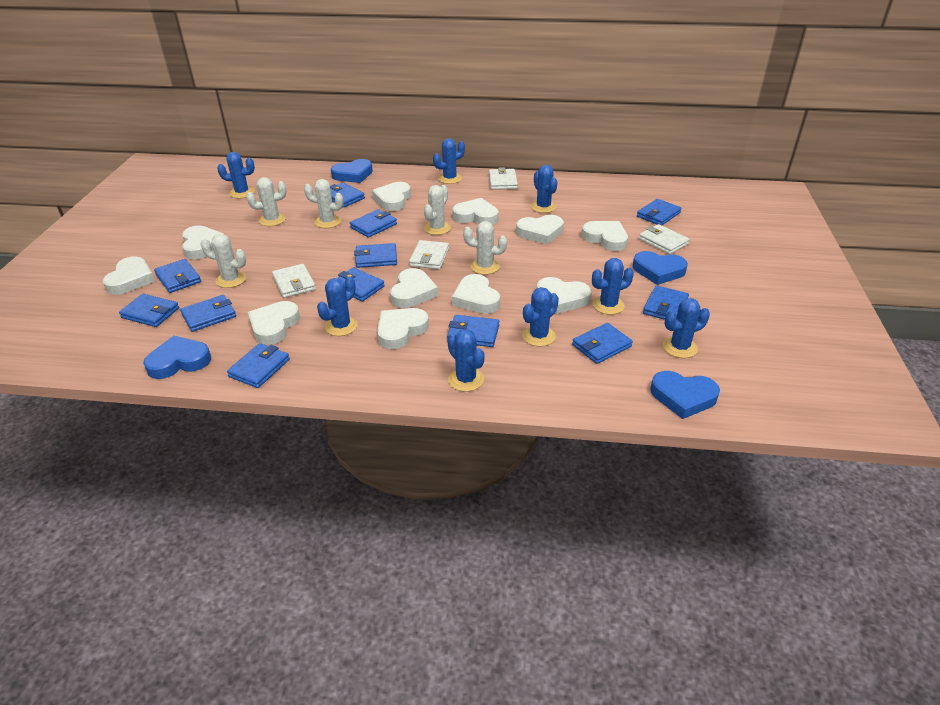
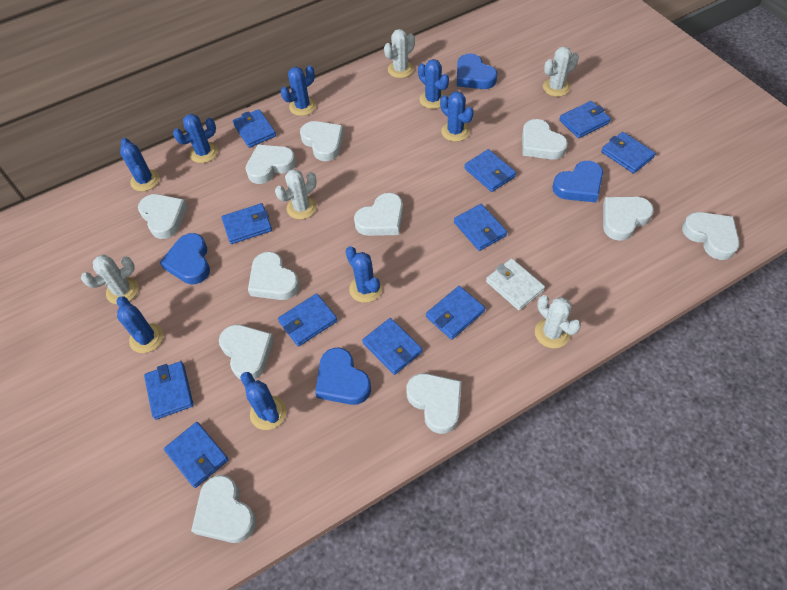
blue wallet: 12 -> 11
white wallet: 4 -> 1

